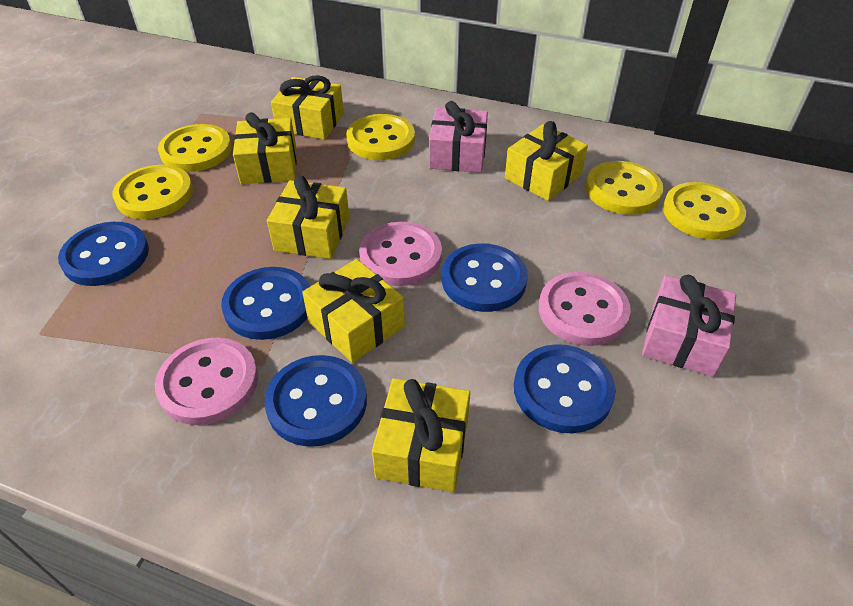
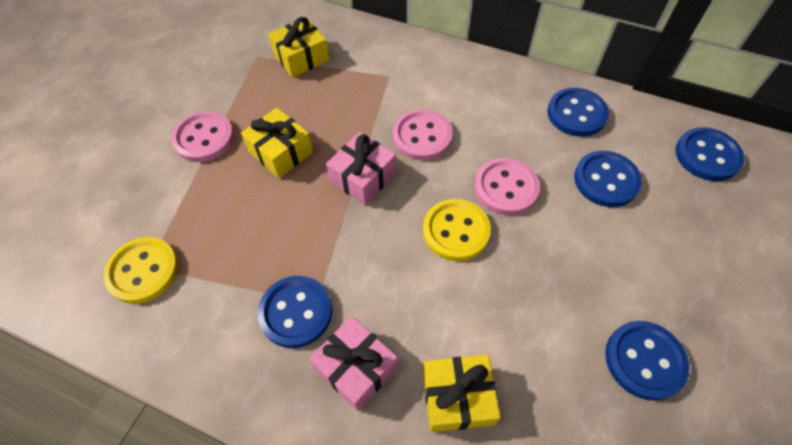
yellow button: 5 -> 2
yellow gift: 6 -> 3

